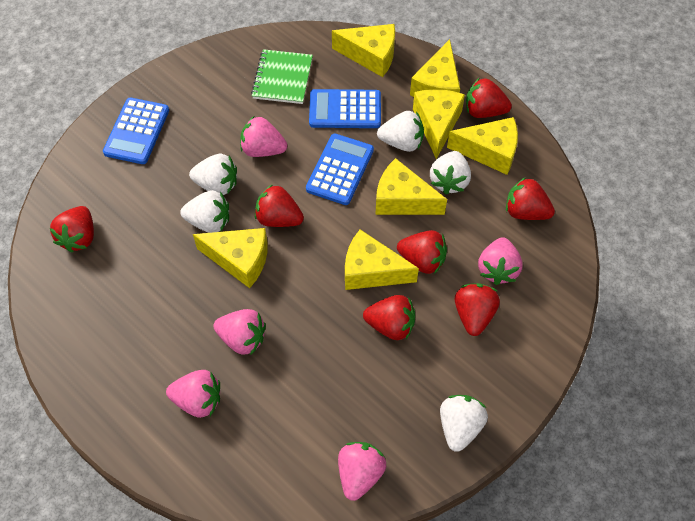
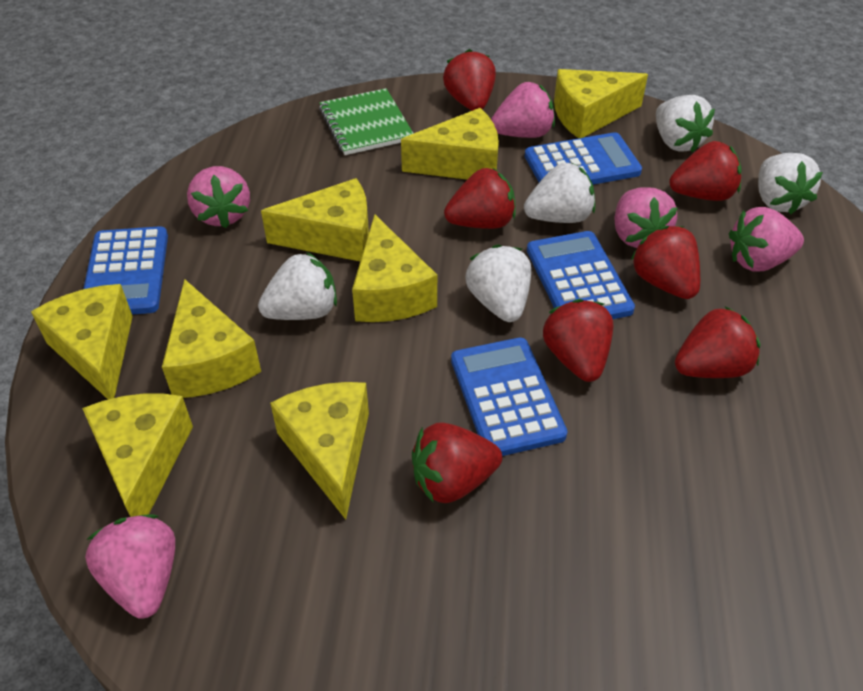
blue calculator: 3 -> 4
yellow cheese: 7 -> 8

